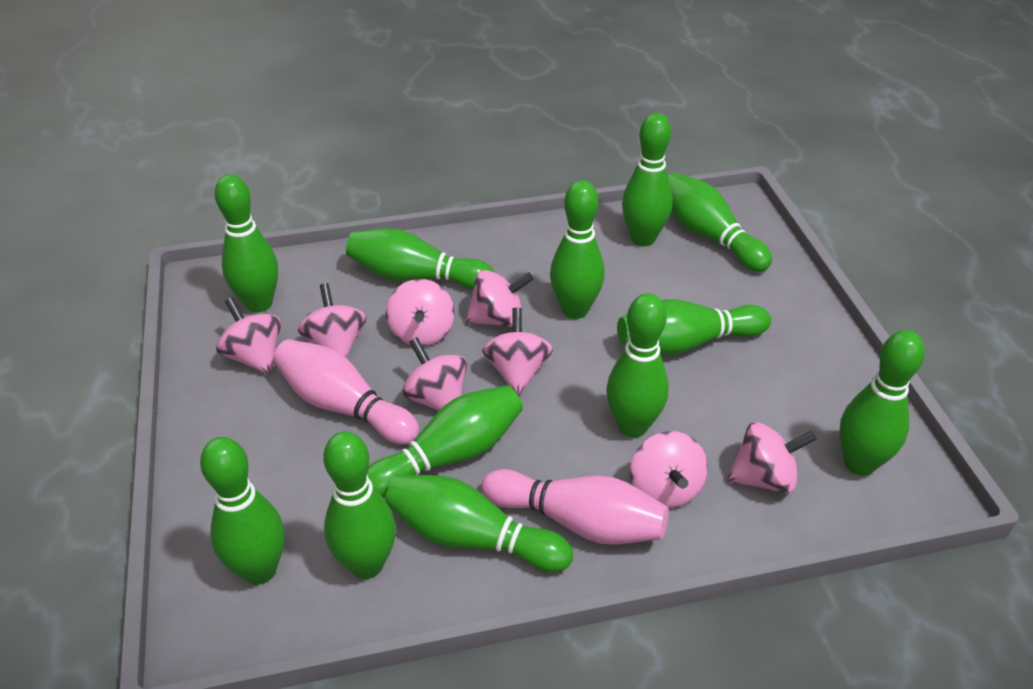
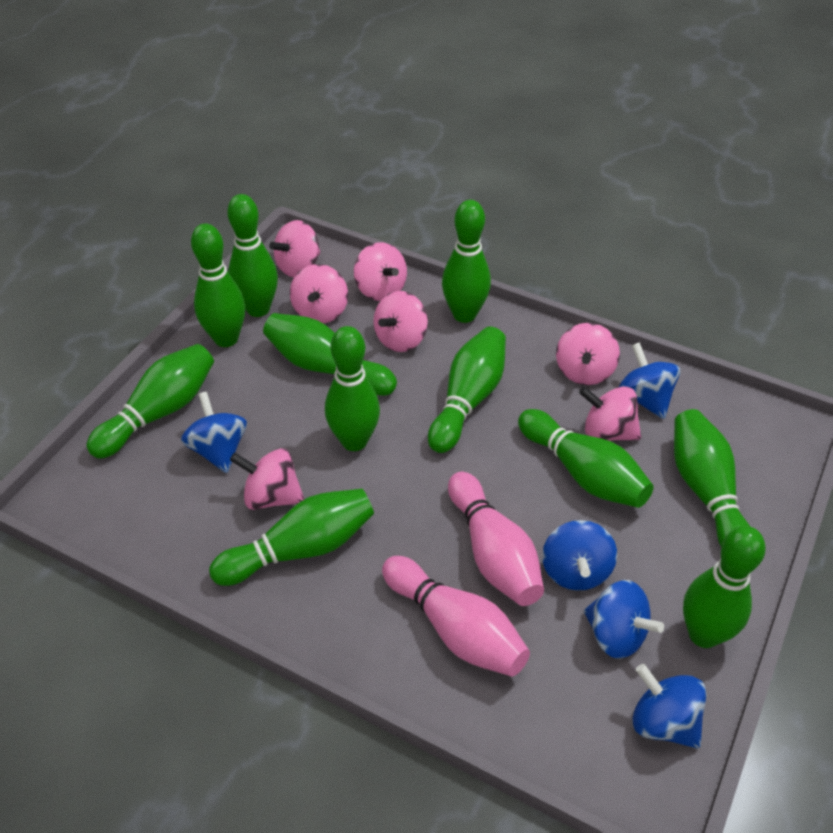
blue spinning top: 0 -> 5
green bowling pin: 12 -> 11
pink spinning top: 8 -> 7

